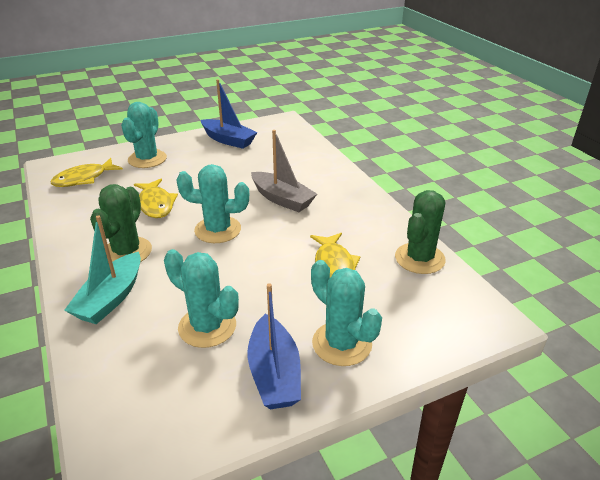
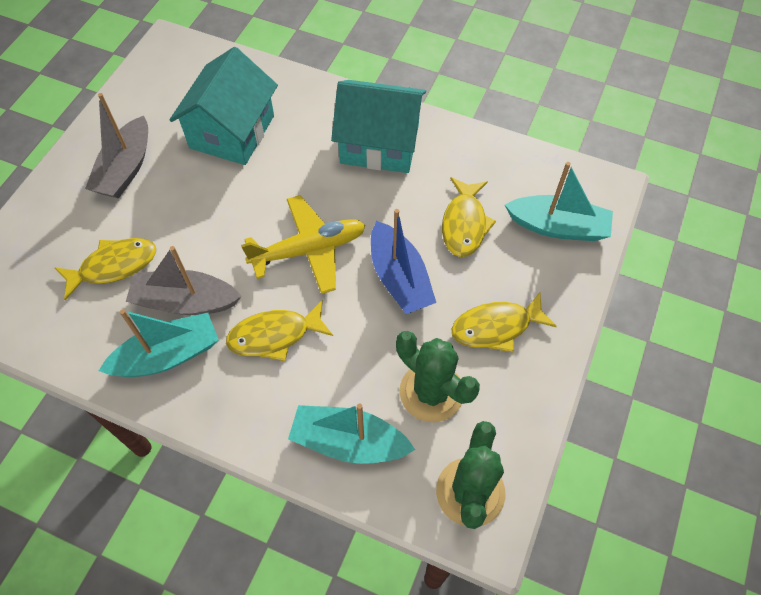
blue boat: 2 -> 1
grey boat: 1 -> 2
turquoise boat: 1 -> 3
turquoise cactus: 4 -> 0
turquoise house: 0 -> 2
yellow fish: 3 -> 4
yellow plane: 0 -> 1

